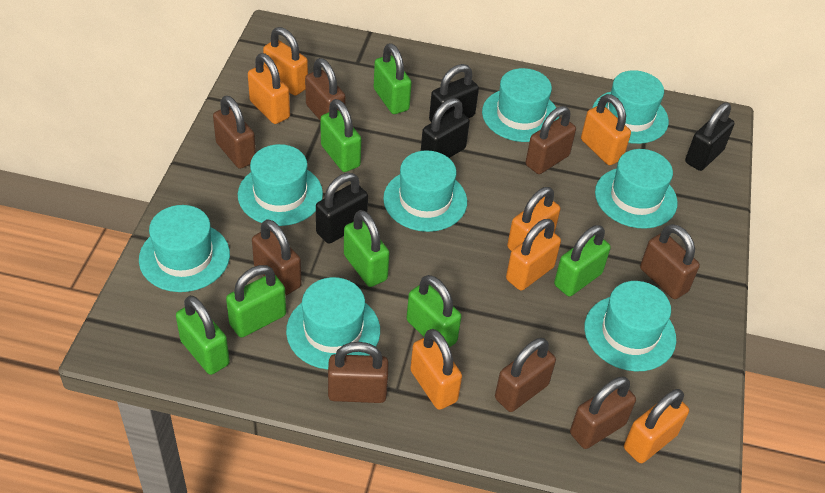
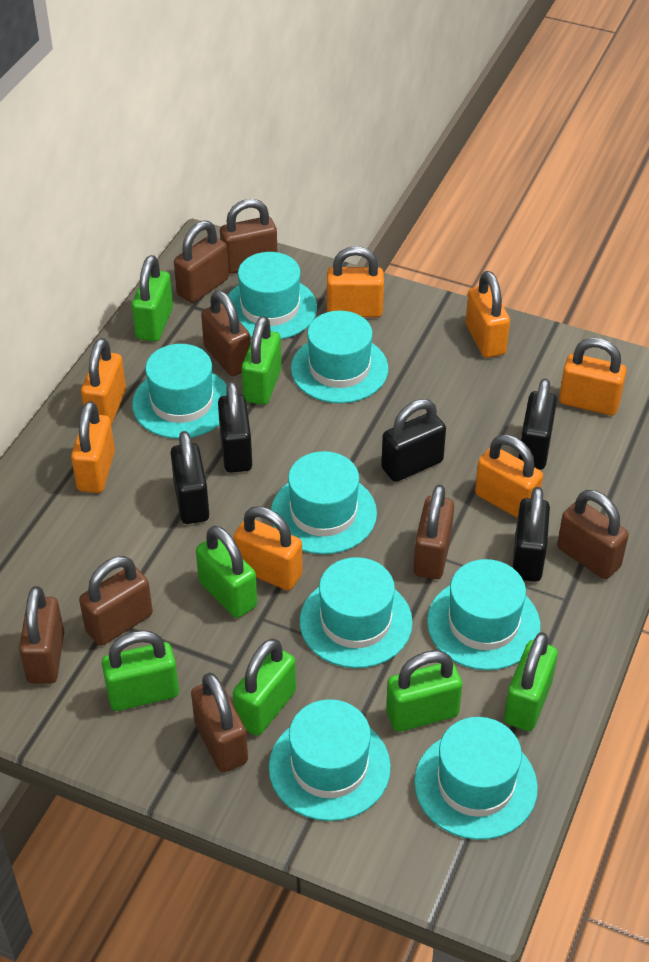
black padlock: 4 -> 5

